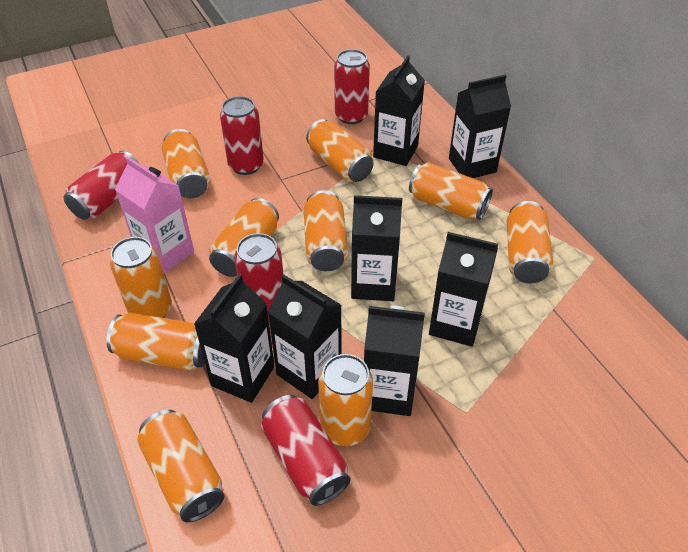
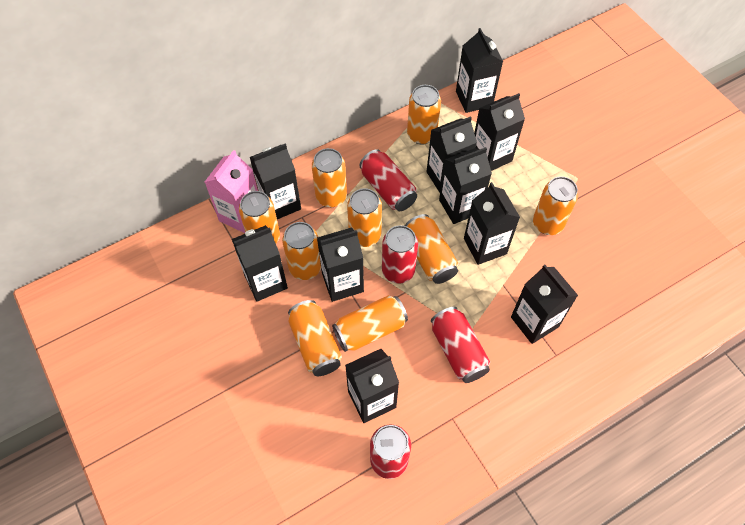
black carton: 7 -> 10
orange can: 10 -> 9
red can: 5 -> 4

